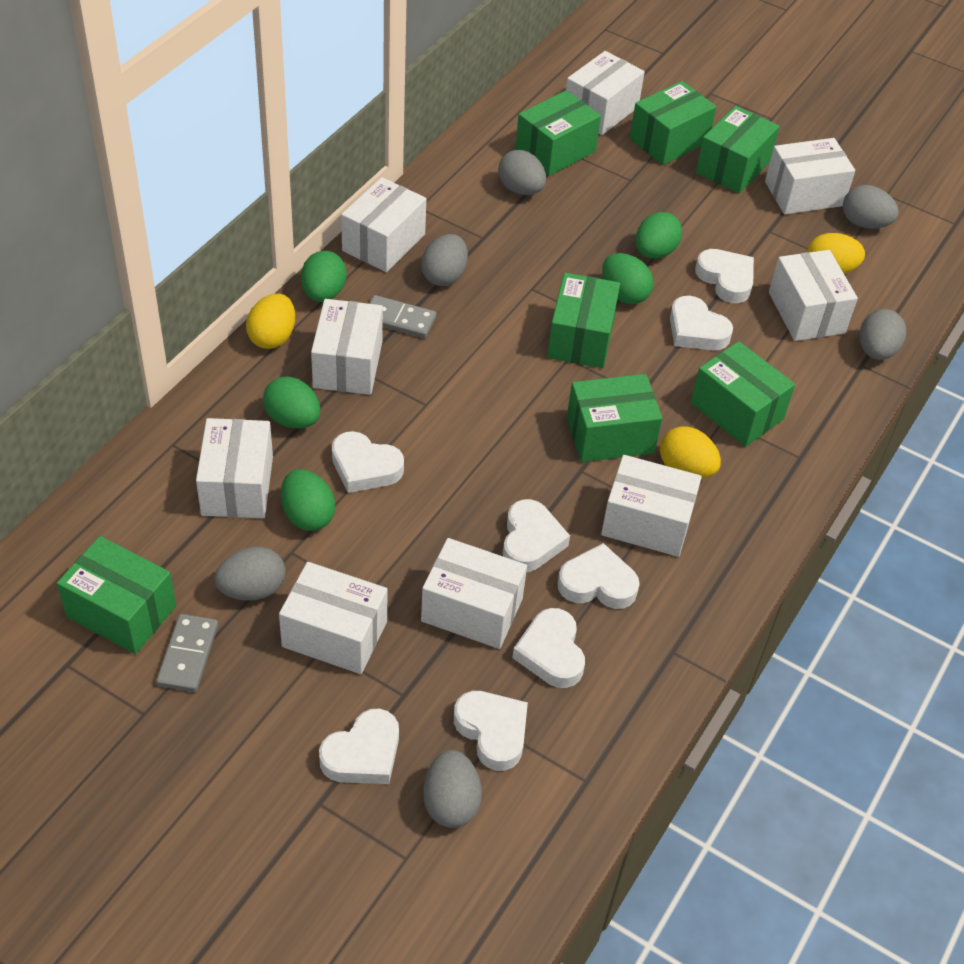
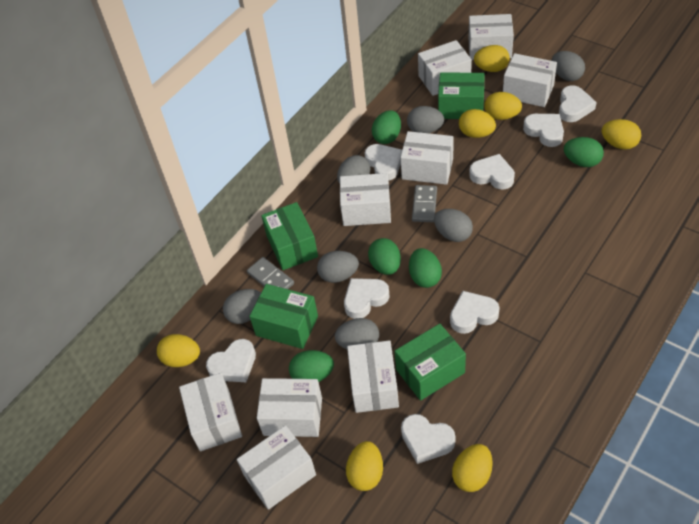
green box: 7 -> 4
grey egg: 6 -> 7
yellow egg: 3 -> 7

